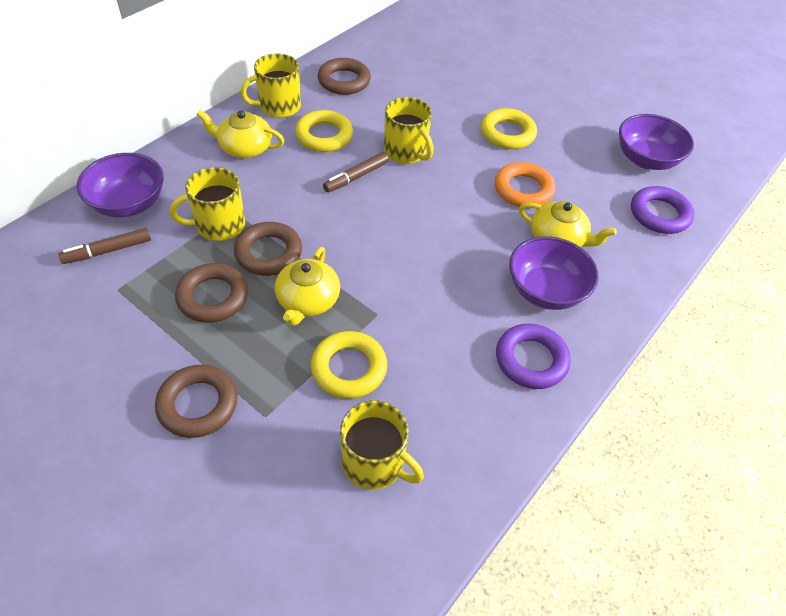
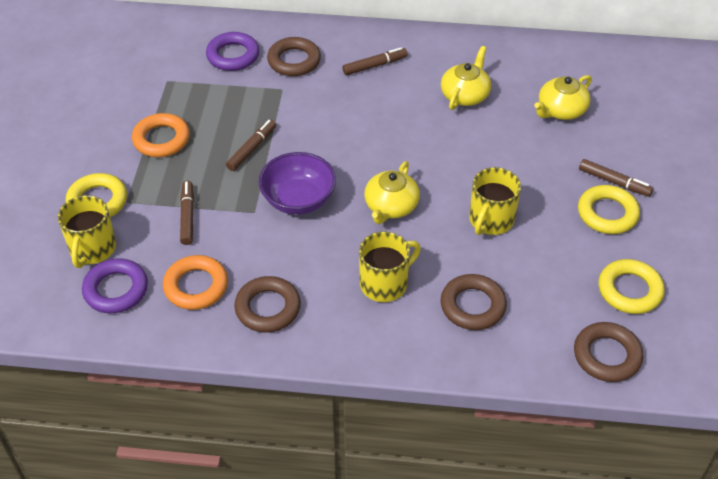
brown marker: 2 -> 4
orange ring: 1 -> 2
purple bowl: 3 -> 1
yellow mug: 4 -> 3

